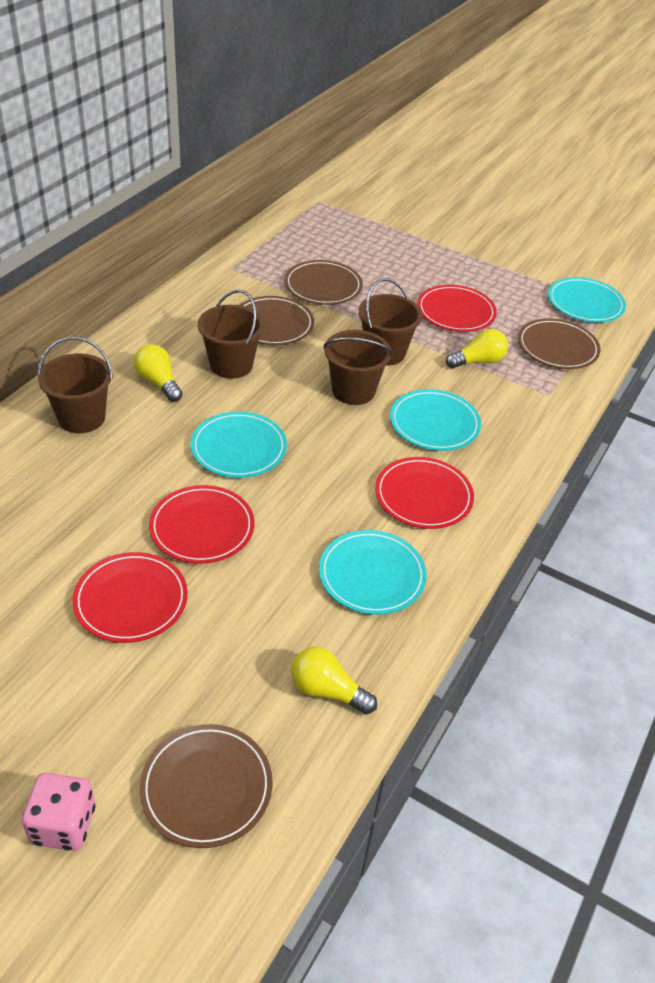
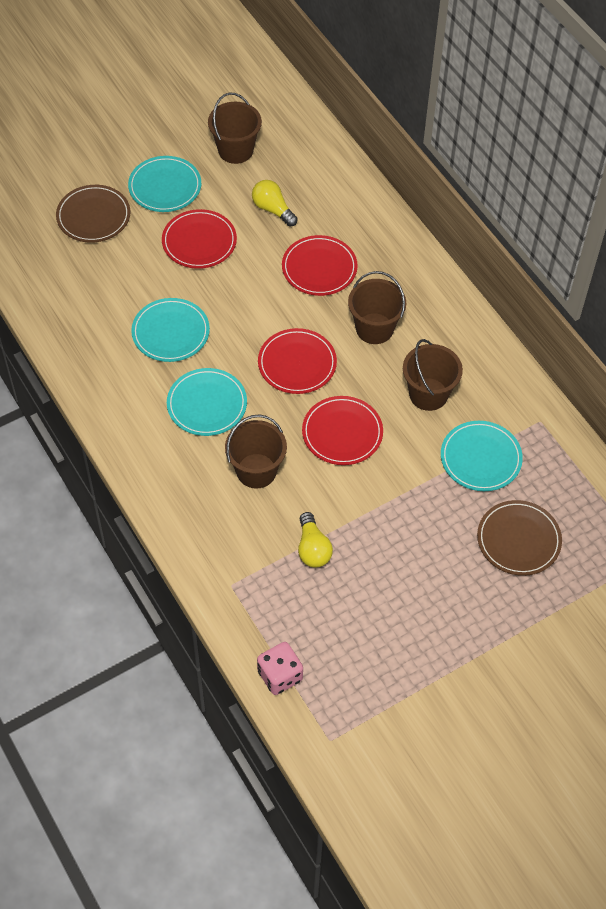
brown plate: 4 -> 2
yellow light bulb: 3 -> 2

